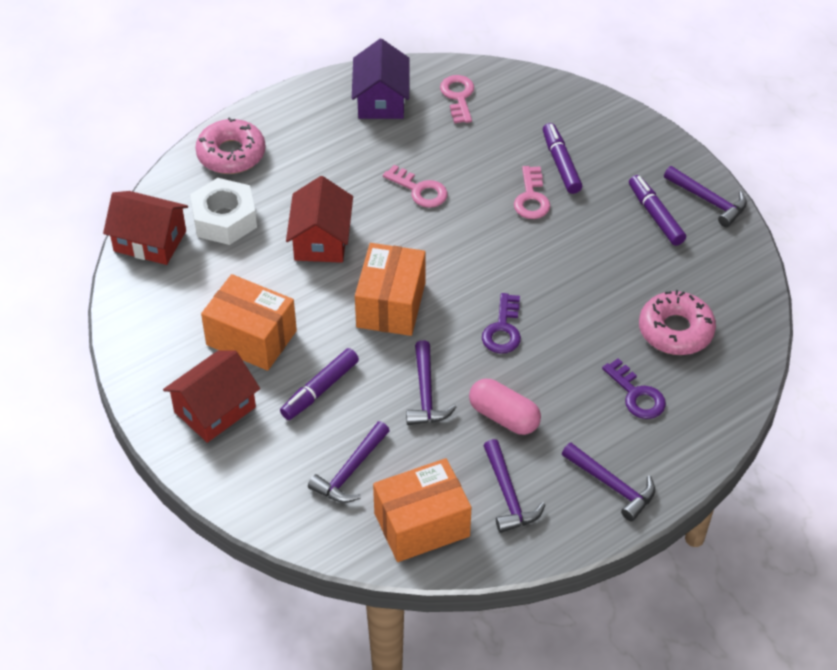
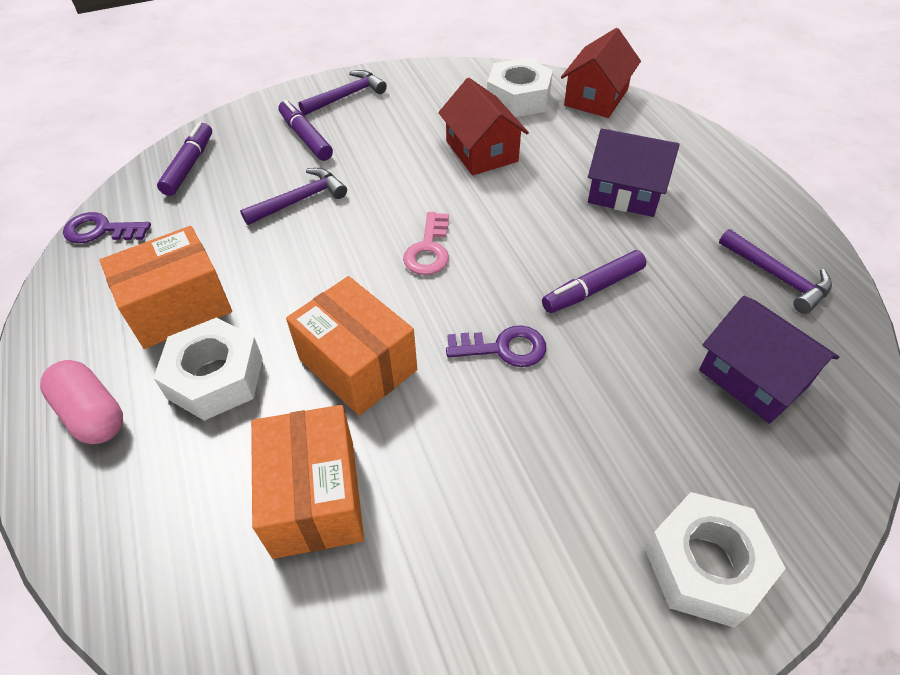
pink donut: 2 -> 0
pink key: 3 -> 1
purple hammer: 5 -> 3
purple house: 1 -> 2
red house: 3 -> 2
white nut: 1 -> 3

